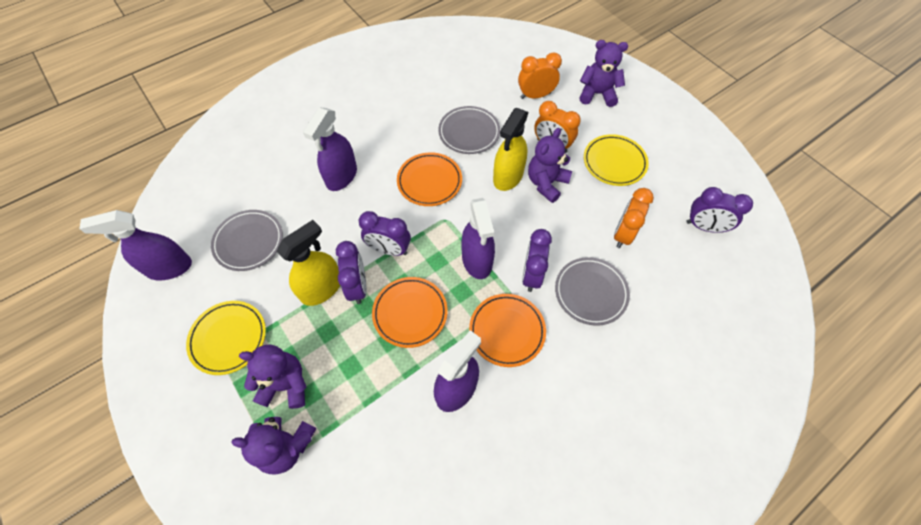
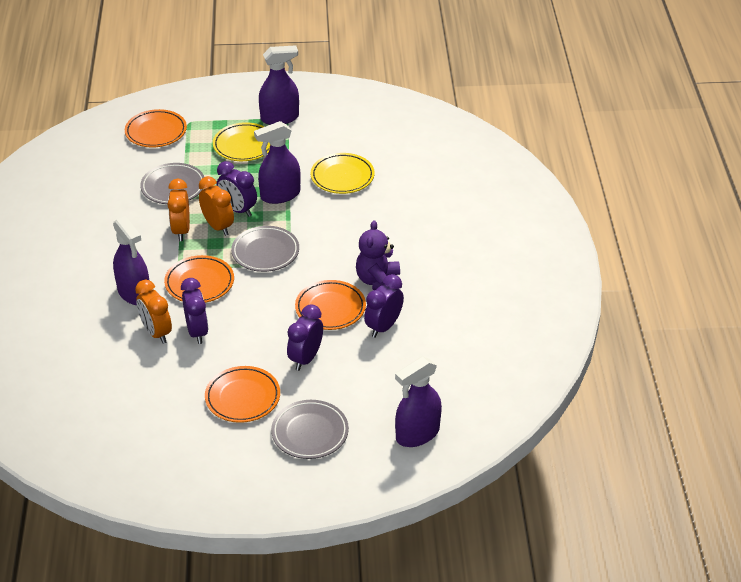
orange plate: 3 -> 4
purple teddy bear: 4 -> 1
yellow spray bottle: 2 -> 0

